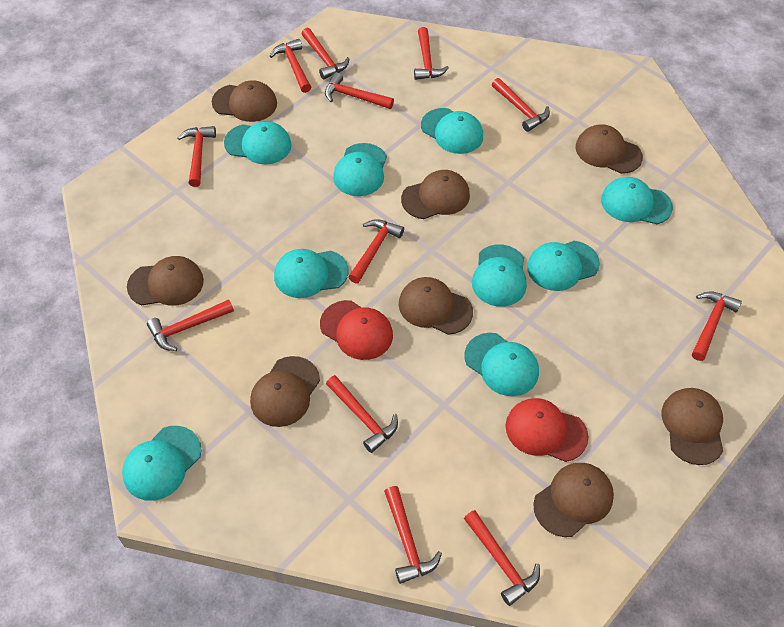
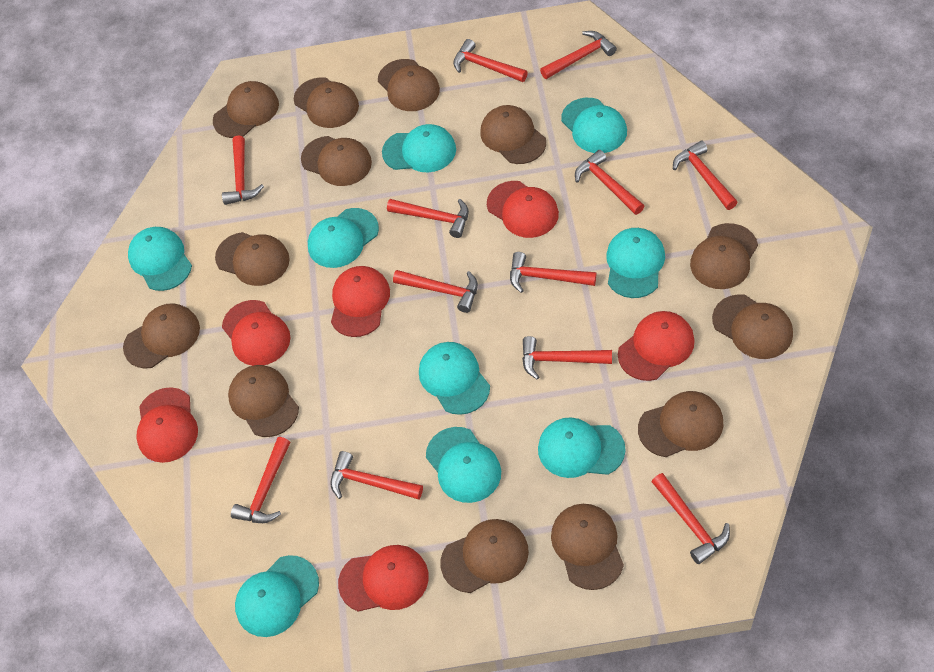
brown cap: 8 -> 13
red cap: 2 -> 6

